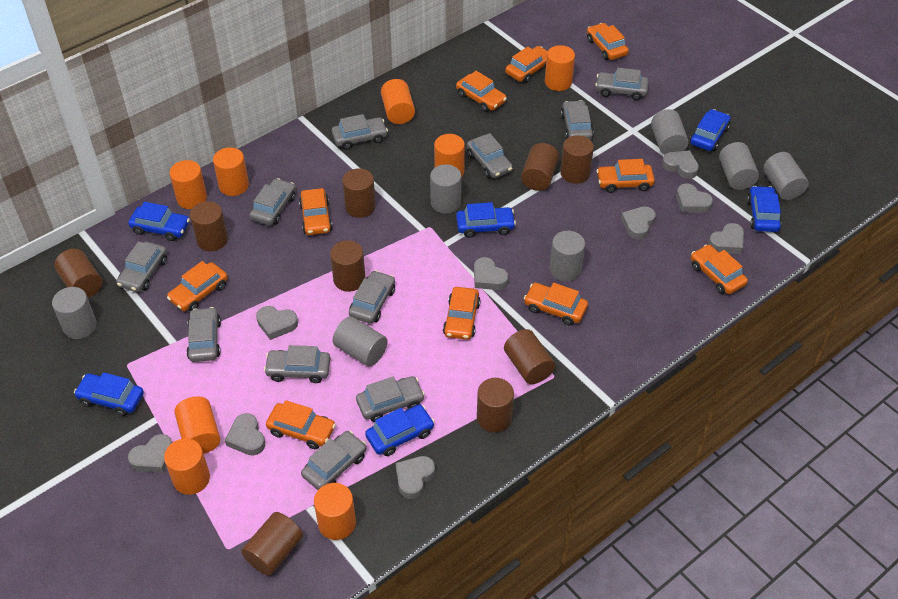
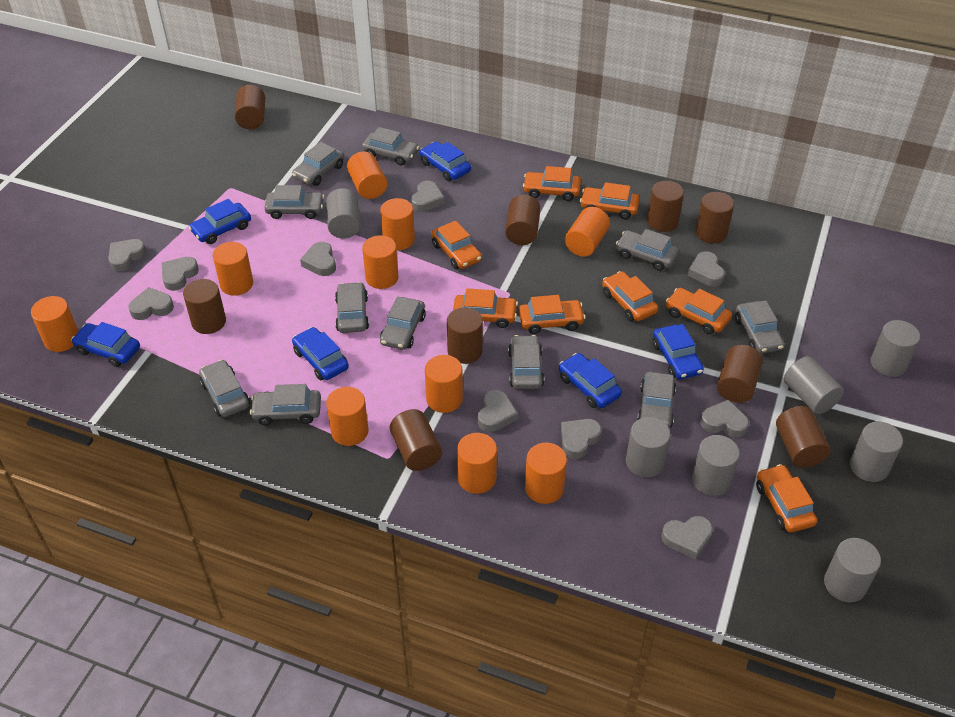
grey heart: 9 -> 10
orange car: 10 -> 8
orange cylinder: 8 -> 10

